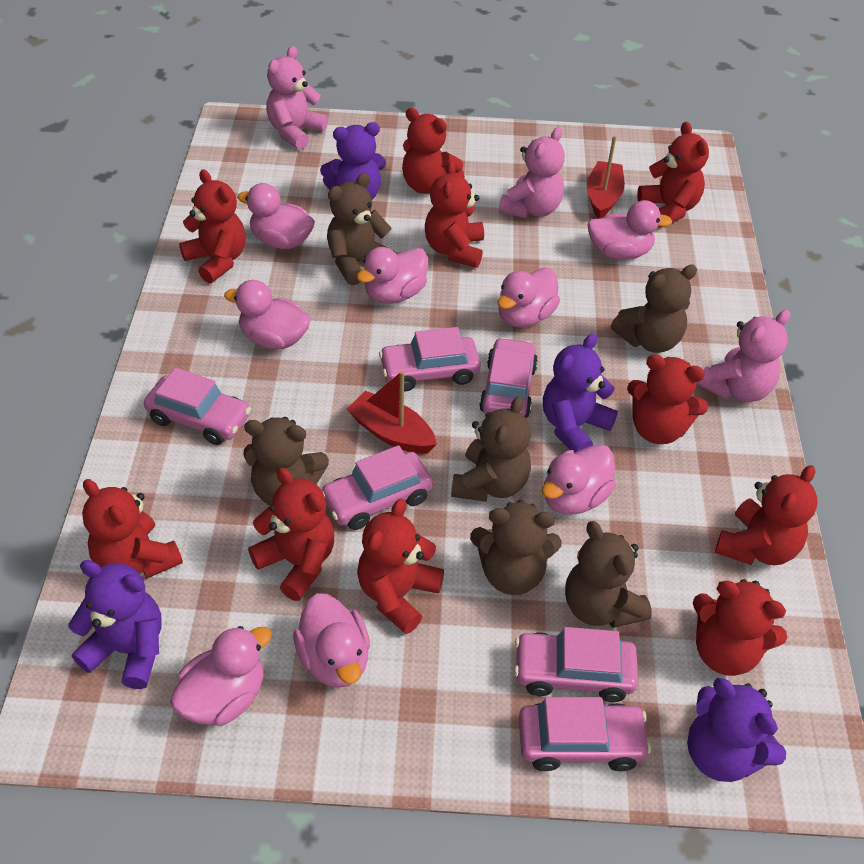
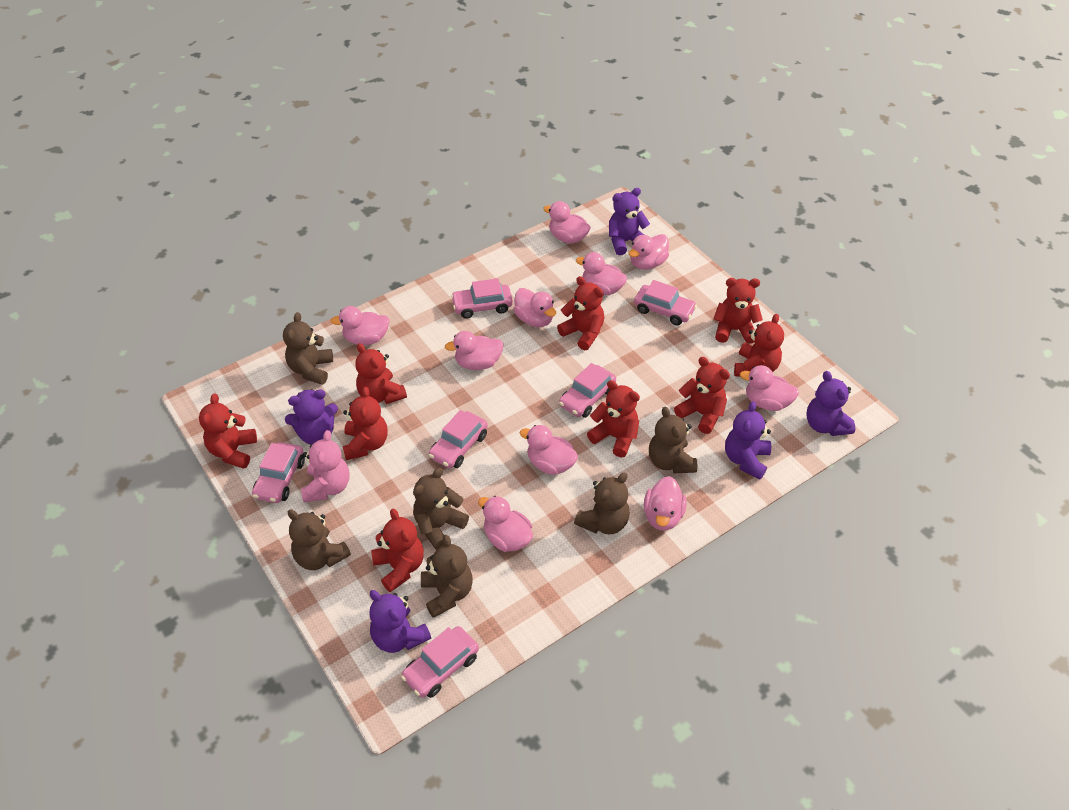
pink duck: 8 -> 10
pink teddy bear: 3 -> 1
purple teddy bear: 4 -> 5
red boat: 2 -> 0
red teddy bear: 10 -> 9

